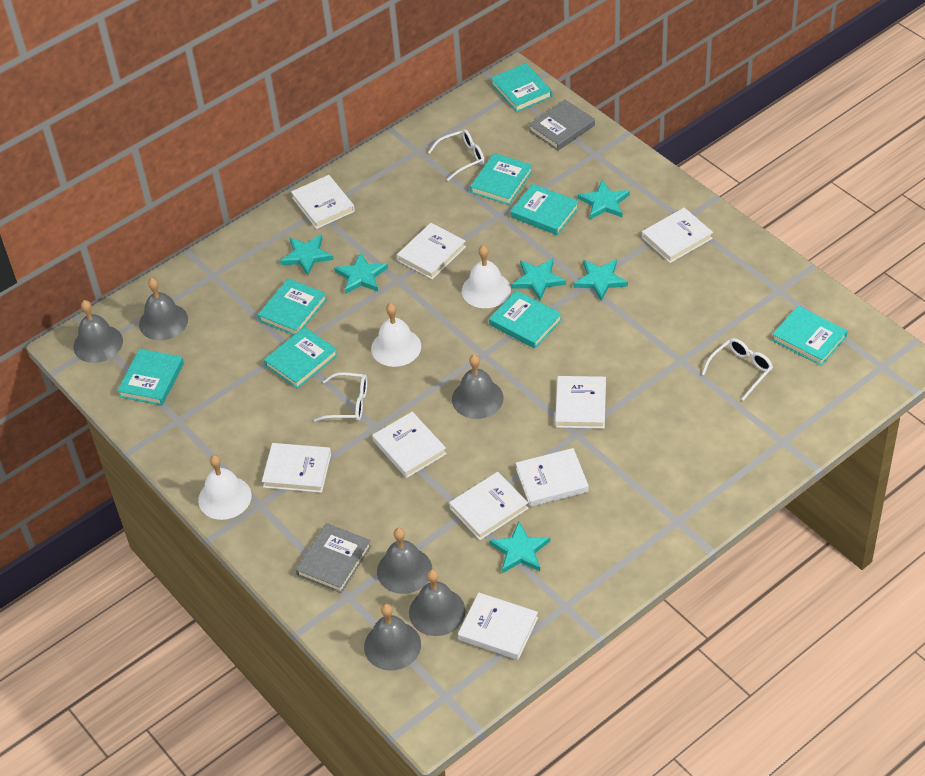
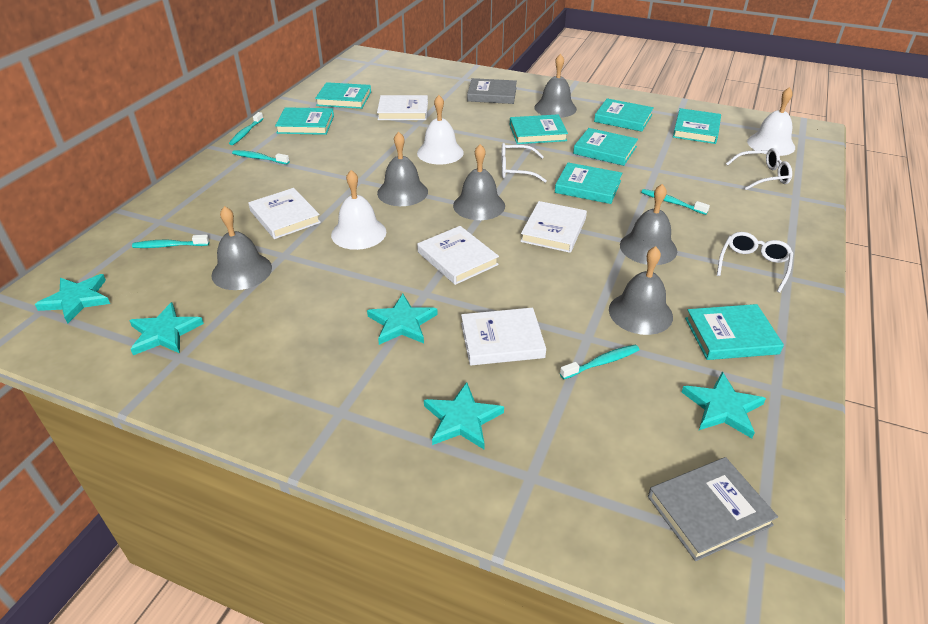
turquoise star: 6 -> 5
turquoise toothbrush: 0 -> 5
white book: 9 -> 5

